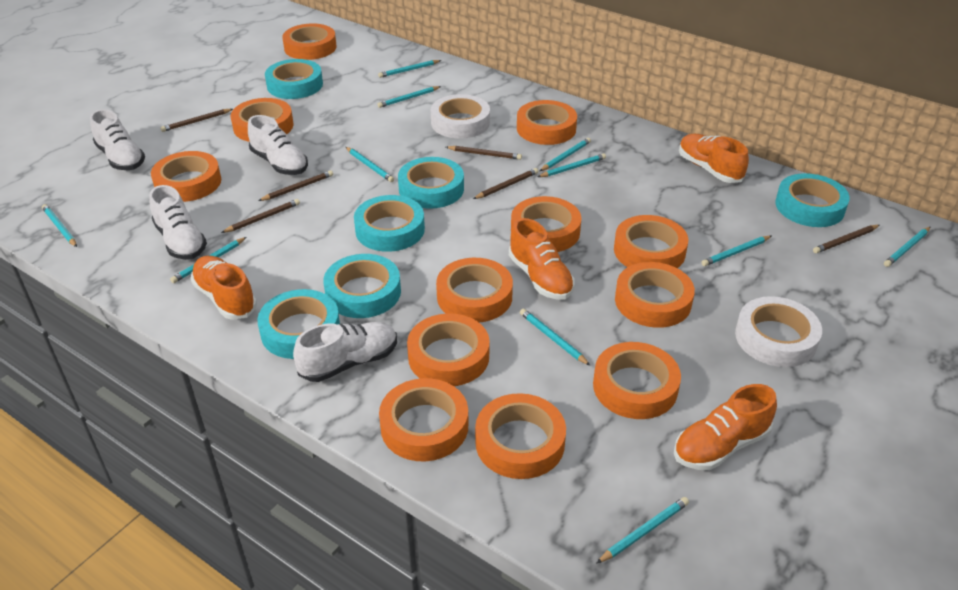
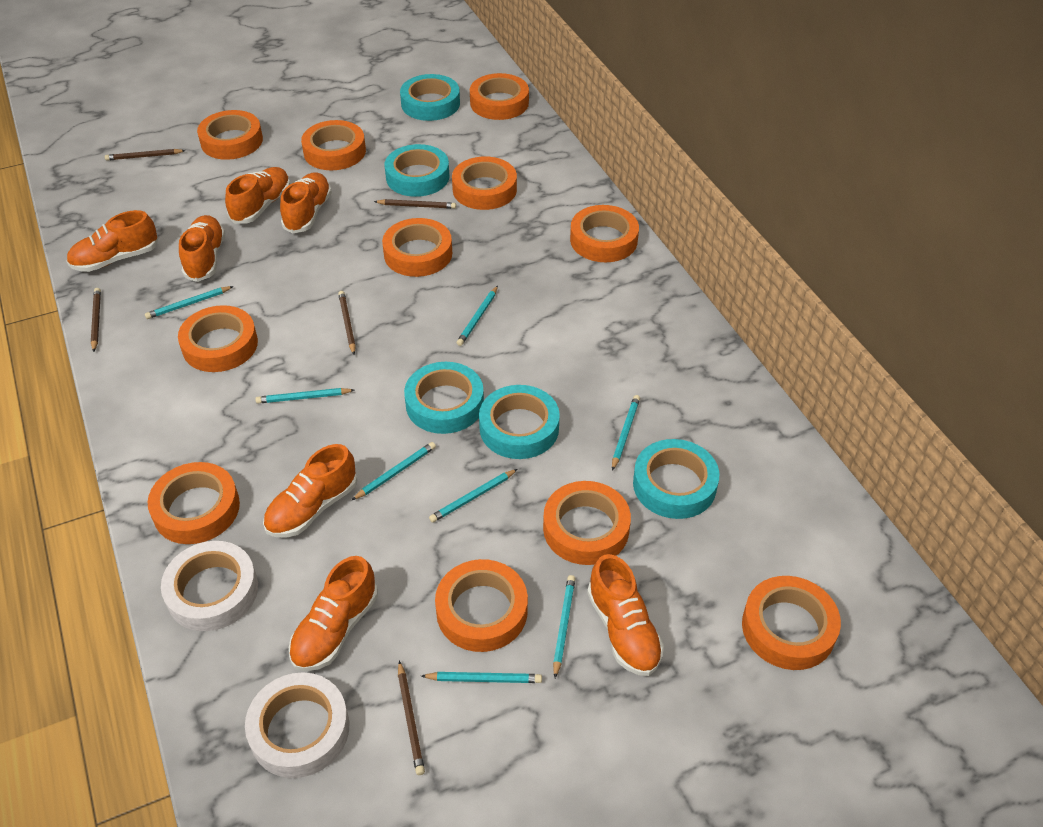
brown pencil: 6 -> 5
orange shoe: 4 -> 7
orange tape: 12 -> 11
turquoise pencil: 11 -> 8
turquoise tape: 6 -> 5
white shoe: 4 -> 0

